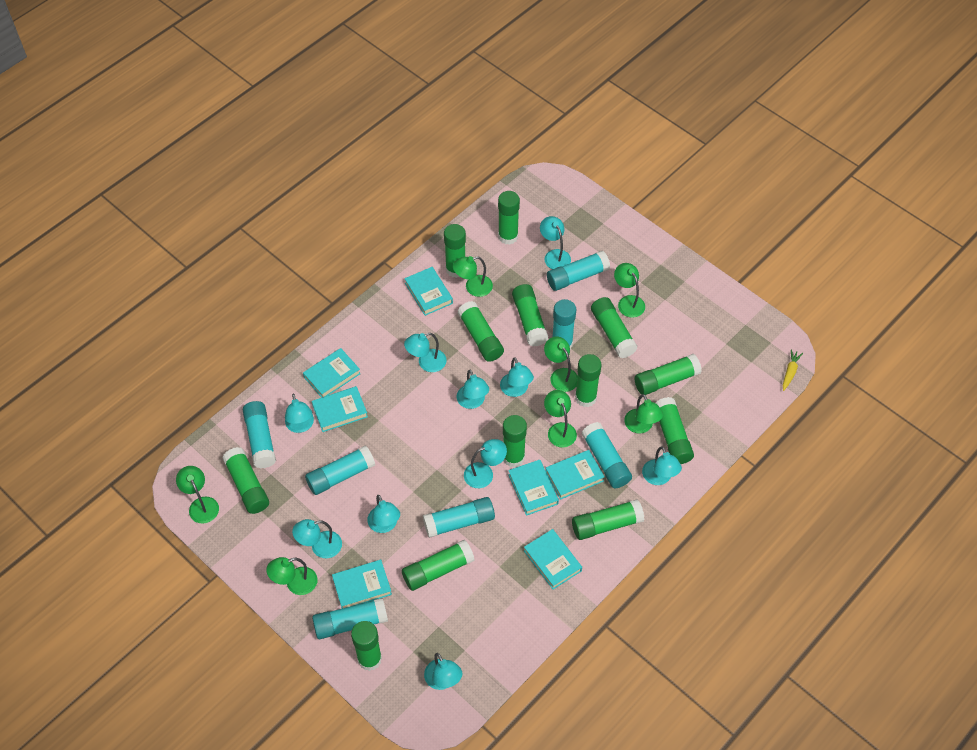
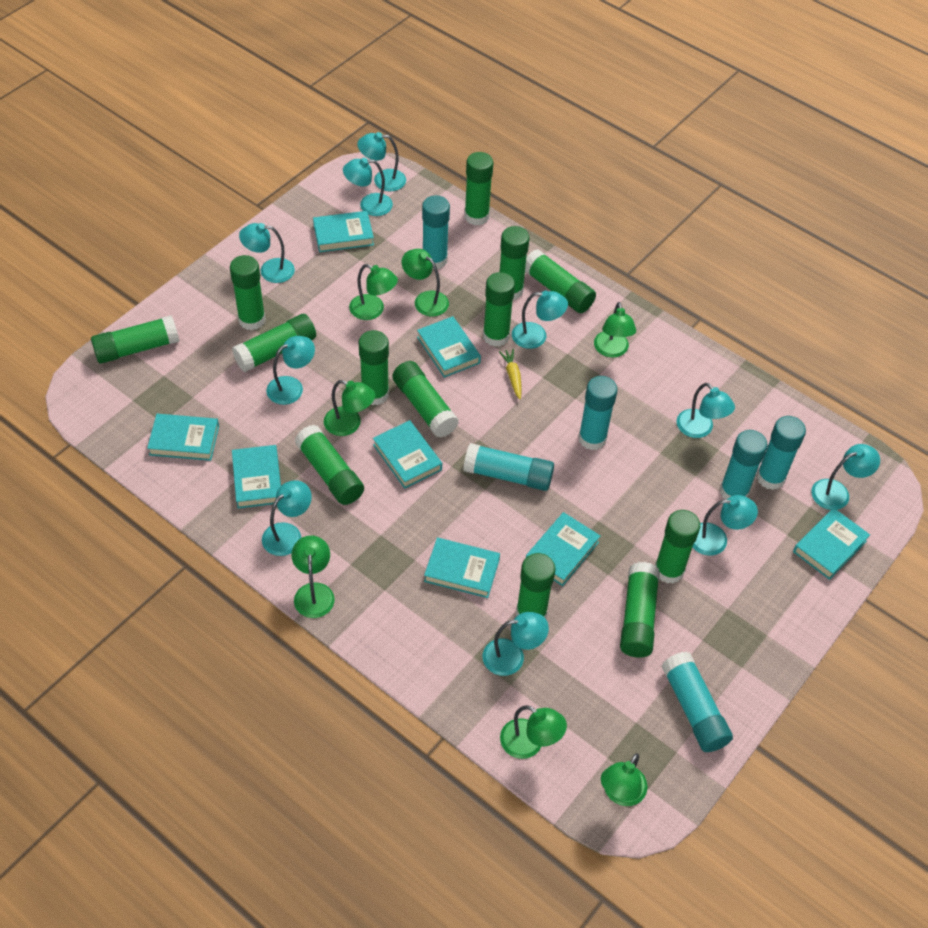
turquoise book: 7 -> 8
turquoise glue stick: 7 -> 6

